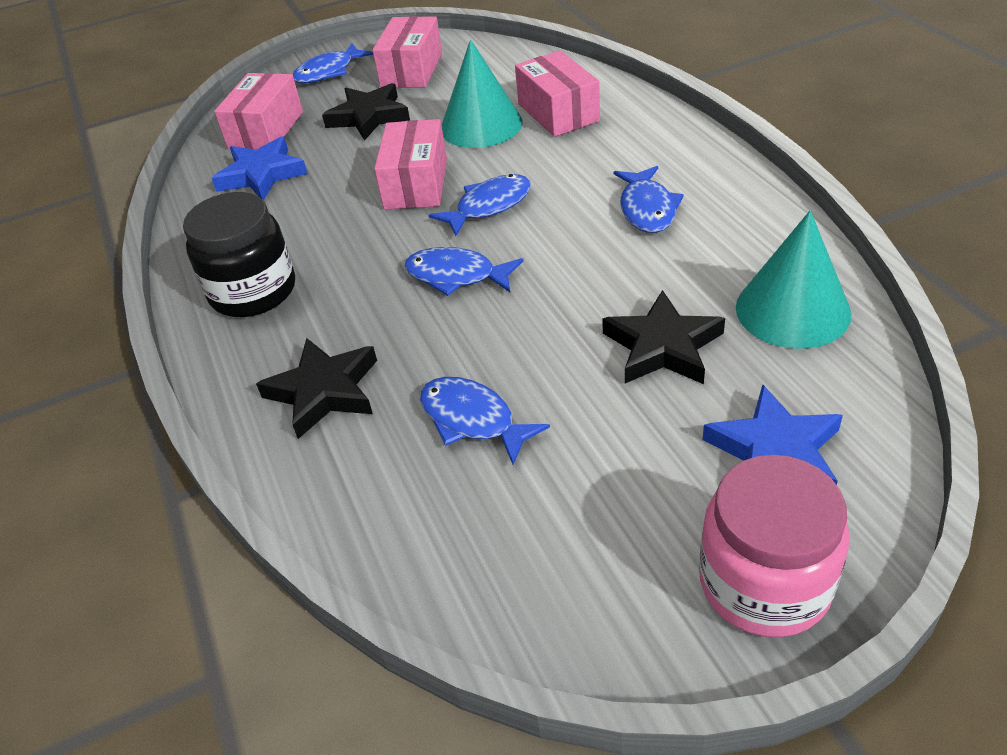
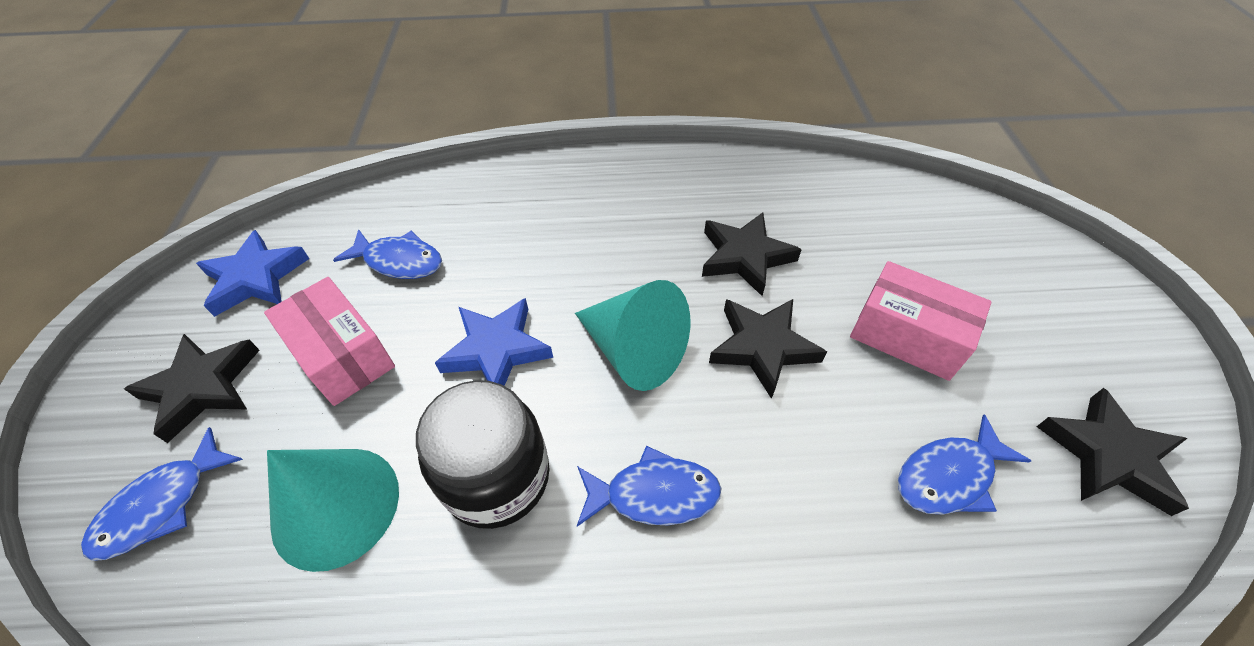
black star: 3 -> 4
blue fish: 5 -> 4
pink box: 4 -> 2
pink jar: 1 -> 0

